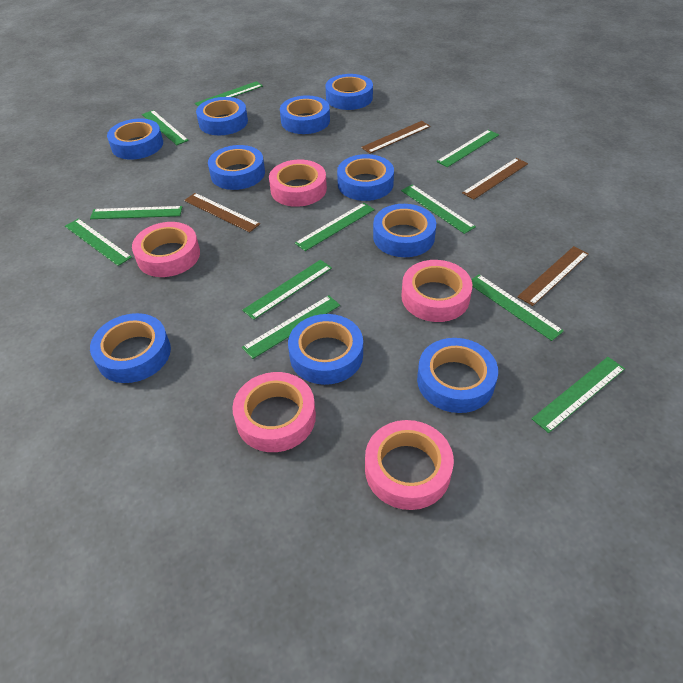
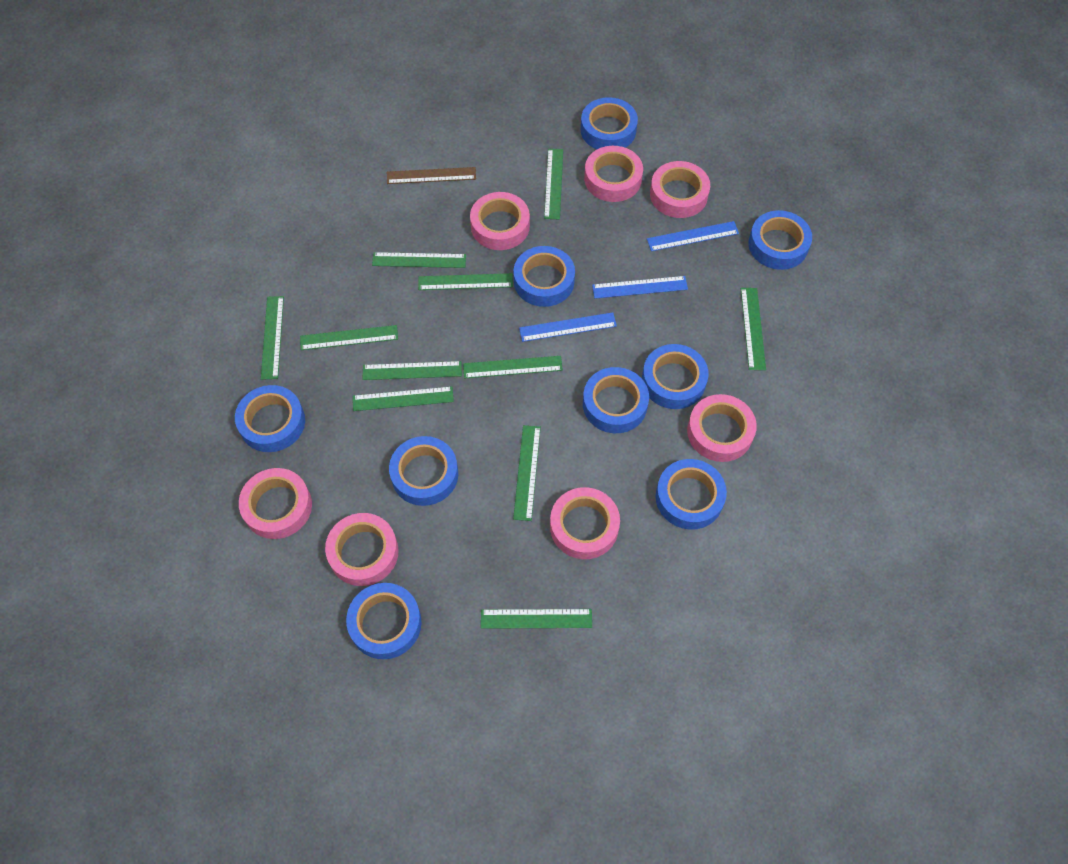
blue ruler: 0 -> 3
blue tape: 10 -> 9
brown ruler: 4 -> 1
pink tape: 5 -> 7

